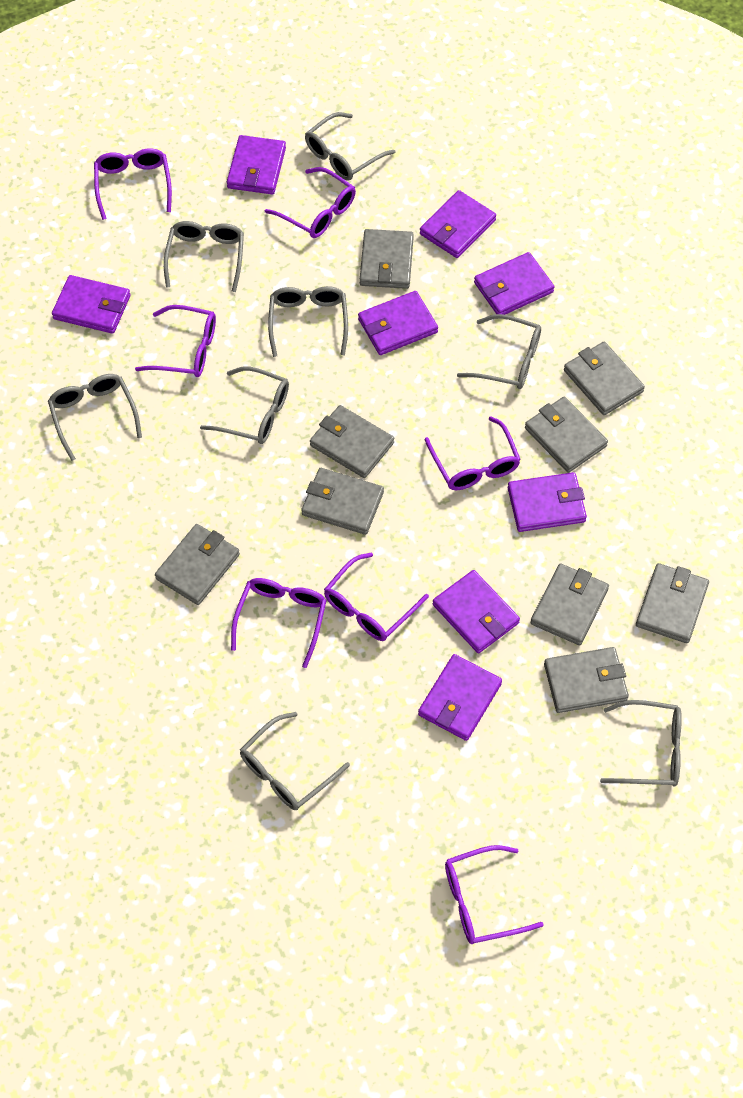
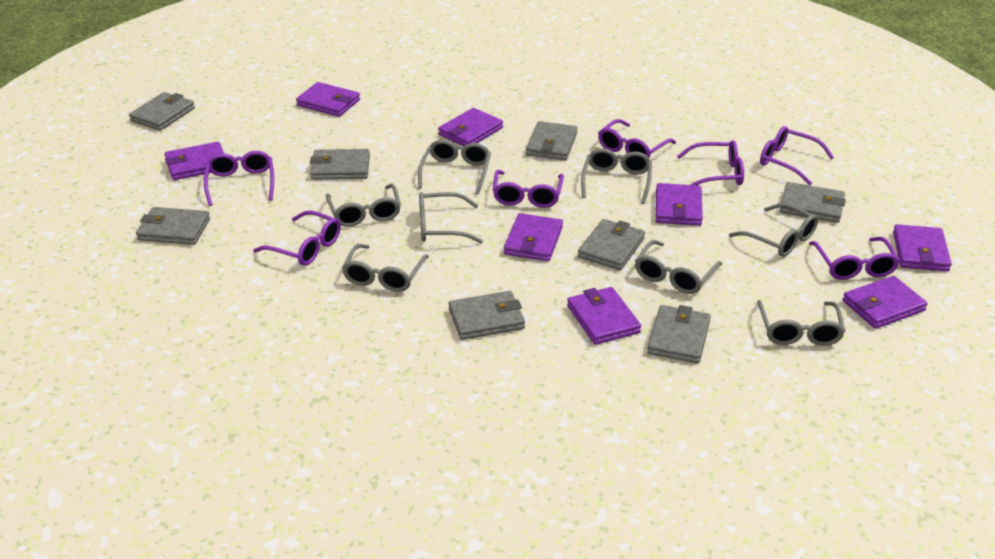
grey wallet: 9 -> 8

